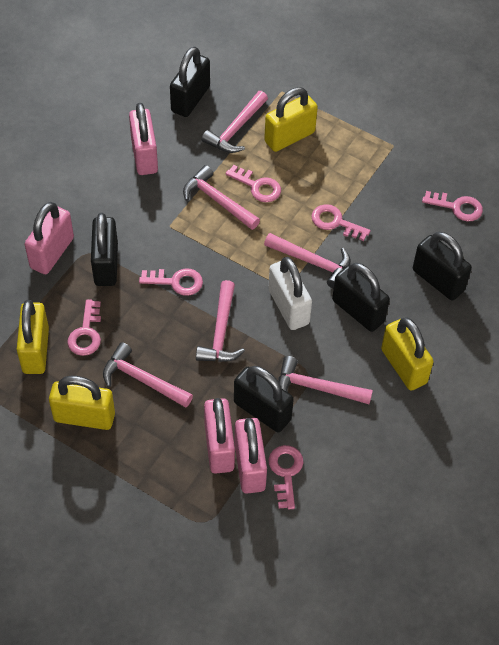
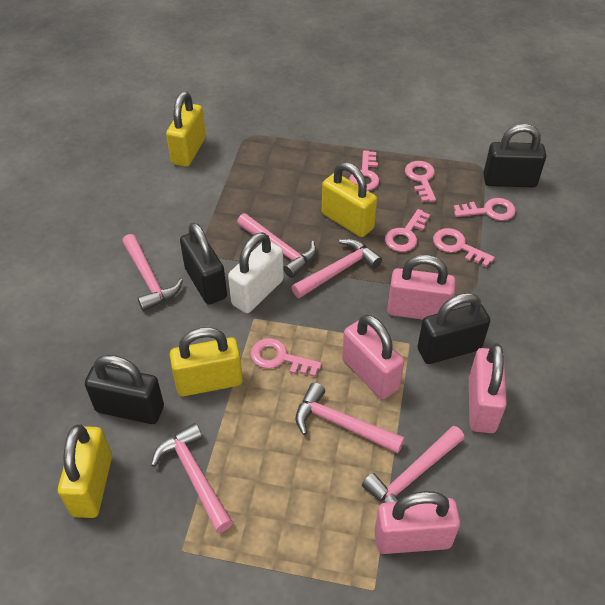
black padlock: 5 -> 4

